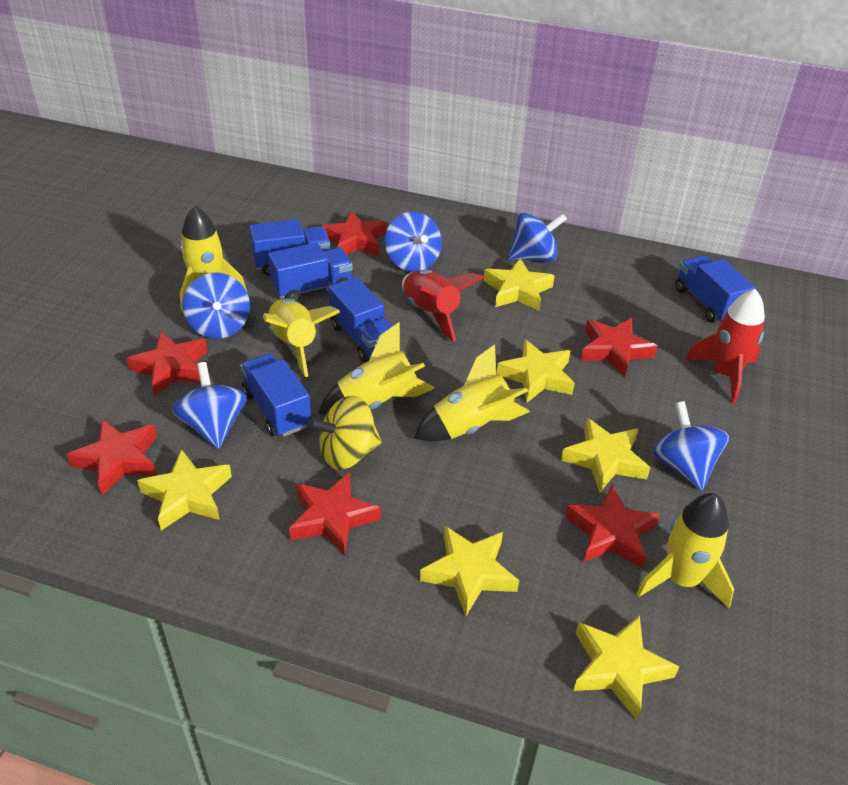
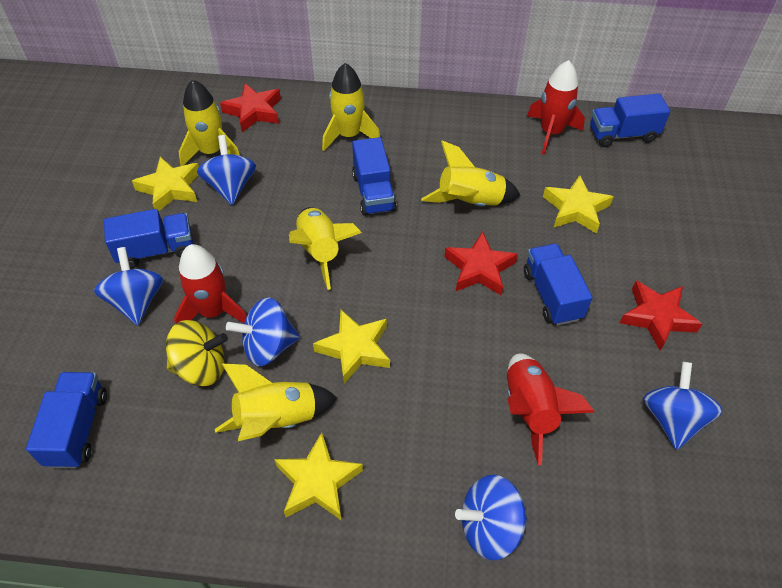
red rocket: 2 -> 3
red star: 6 -> 3
yellow star: 6 -> 4

